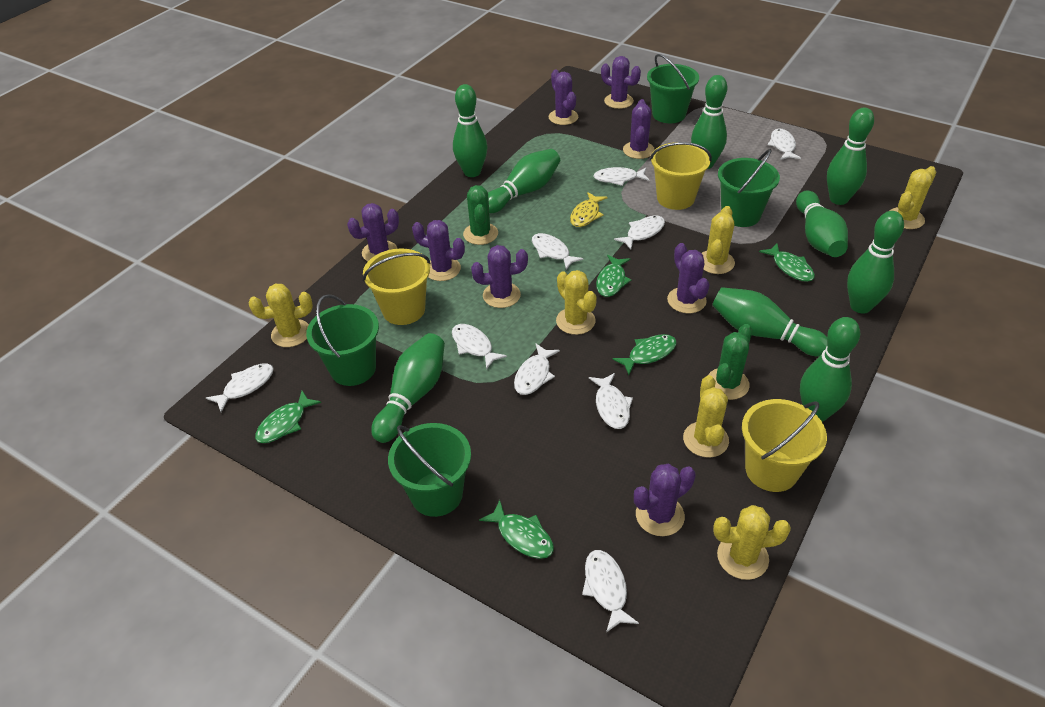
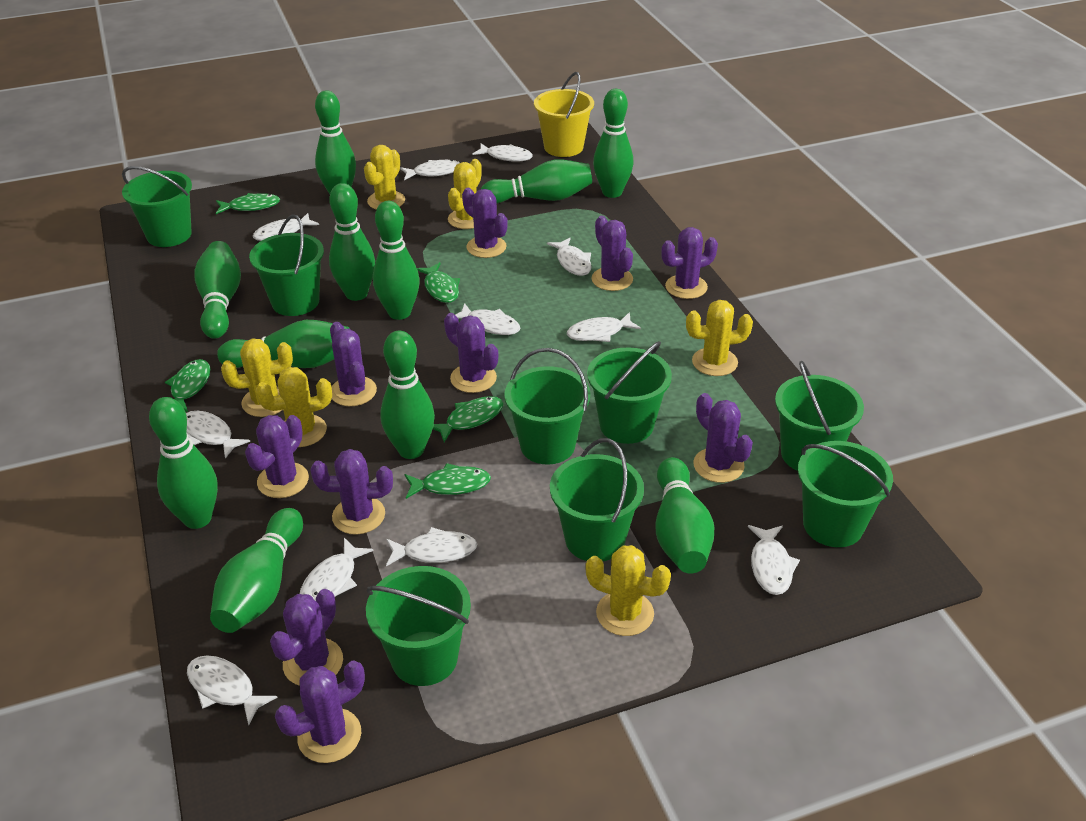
green bowling pin: 9 -> 11
green bucket: 4 -> 8
green cactus: 2 -> 0
purple cactus: 8 -> 10
white fish: 9 -> 11
yellow bucket: 3 -> 1
yellow fish: 1 -> 0

